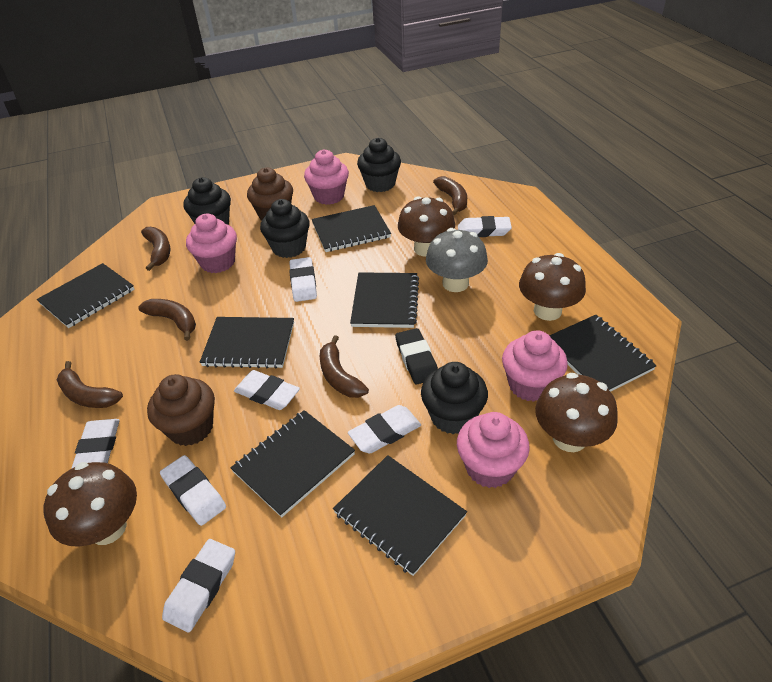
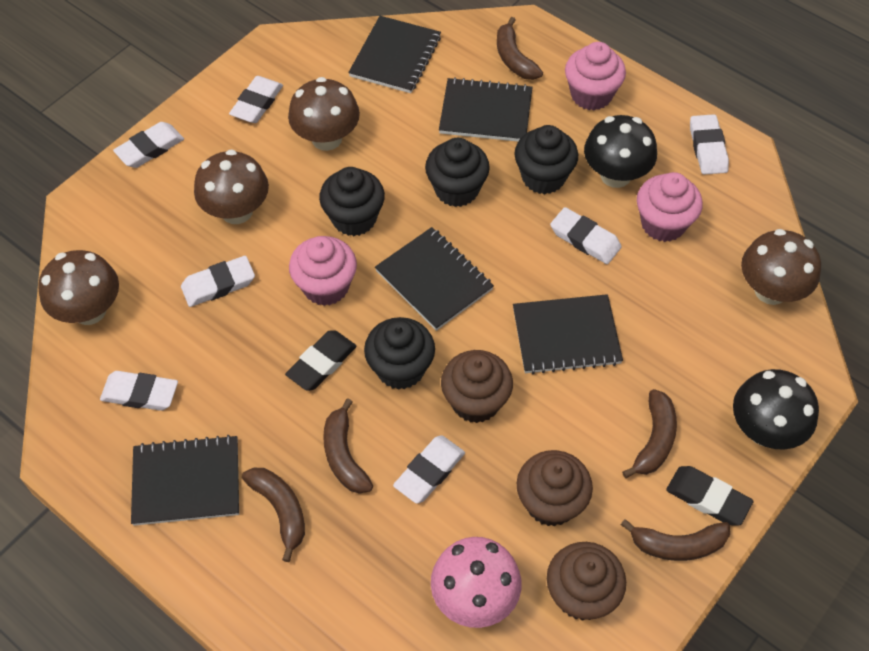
black eraser: 1 -> 2
black mushroom: 0 -> 2
black notebook: 7 -> 5
brown cupcake: 2 -> 3
grey mushroom: 1 -> 0
pink cupcake: 4 -> 3
pink mushroom: 0 -> 1

